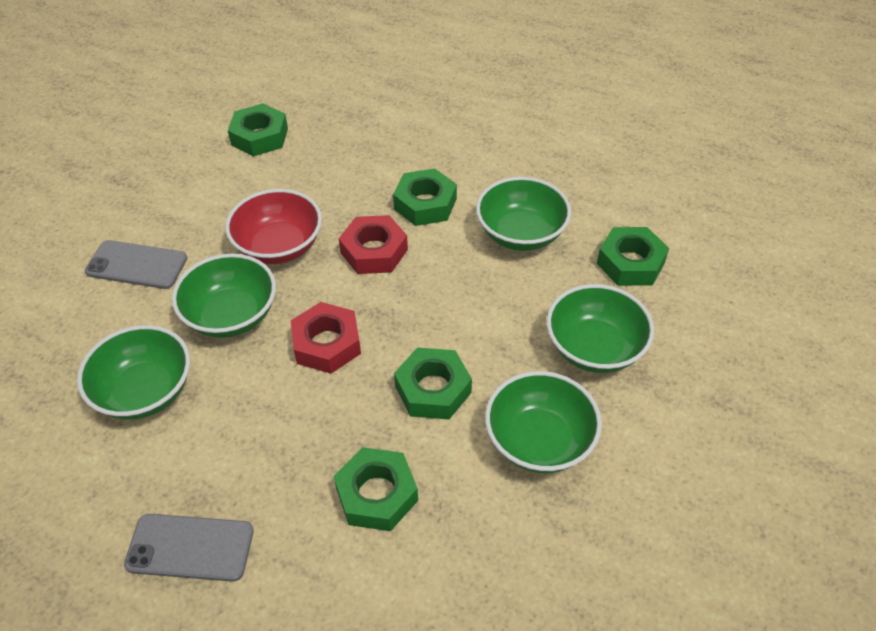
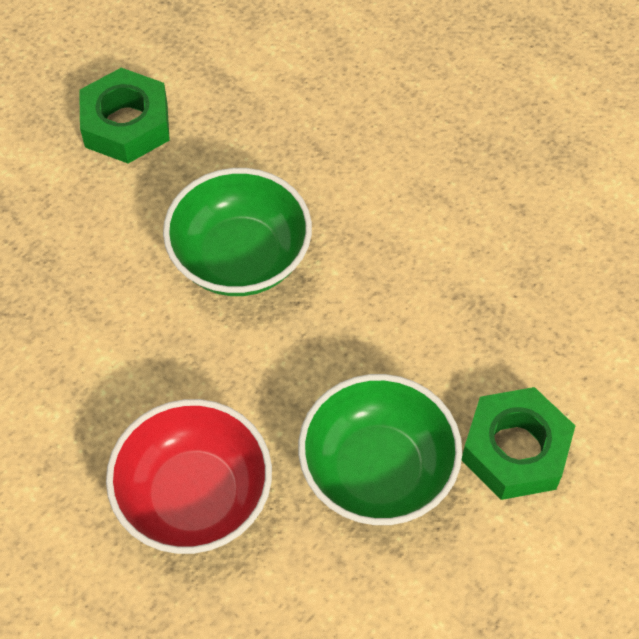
green bowl: 5 -> 2
green nut: 5 -> 2
grey phone: 2 -> 0
red nut: 2 -> 0

